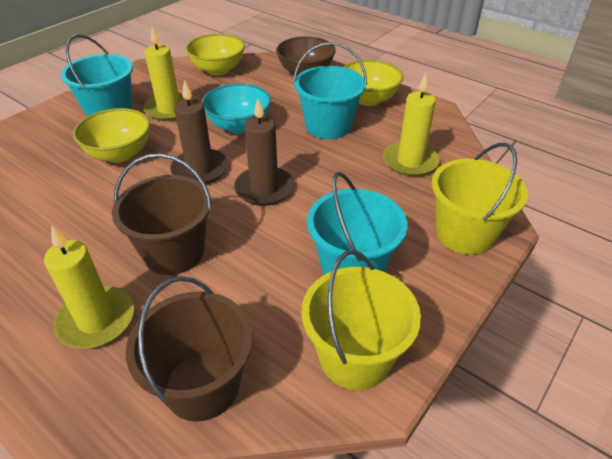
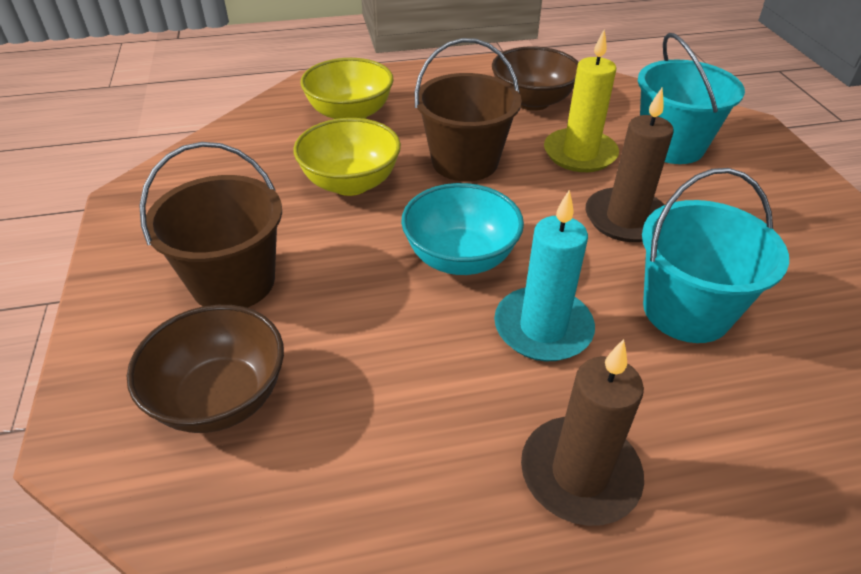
brown bowl: 1 -> 2
turquoise bucket: 3 -> 2
turquoise candle: 0 -> 1
yellow bowl: 3 -> 2
yellow bucket: 2 -> 0
yellow candle: 3 -> 1

